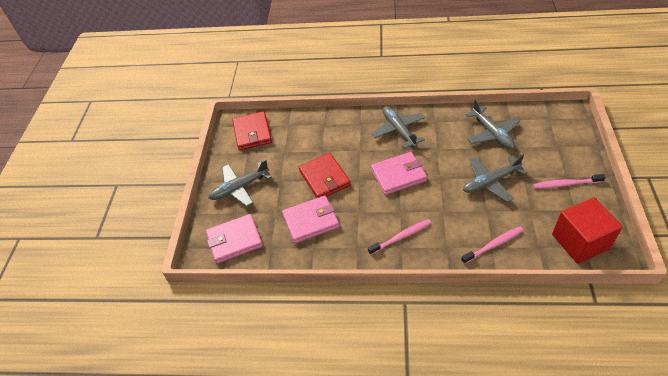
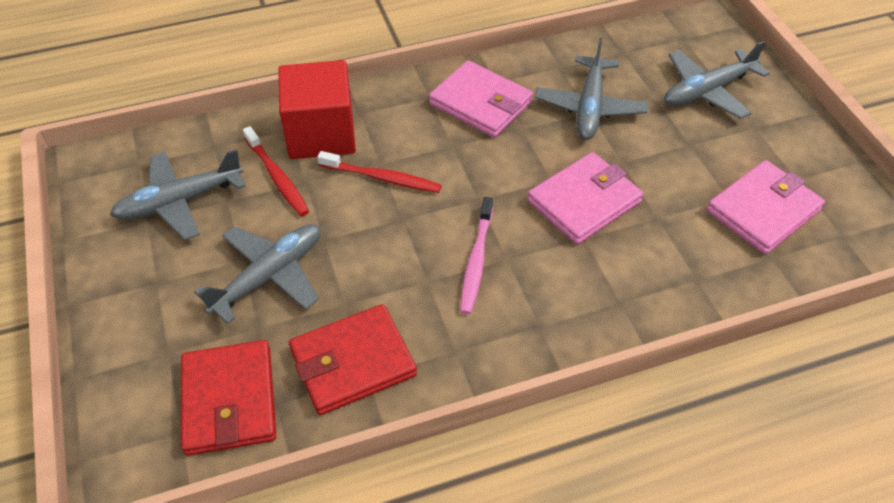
pink toothbrush: 3 -> 1
red toothbrush: 0 -> 2

